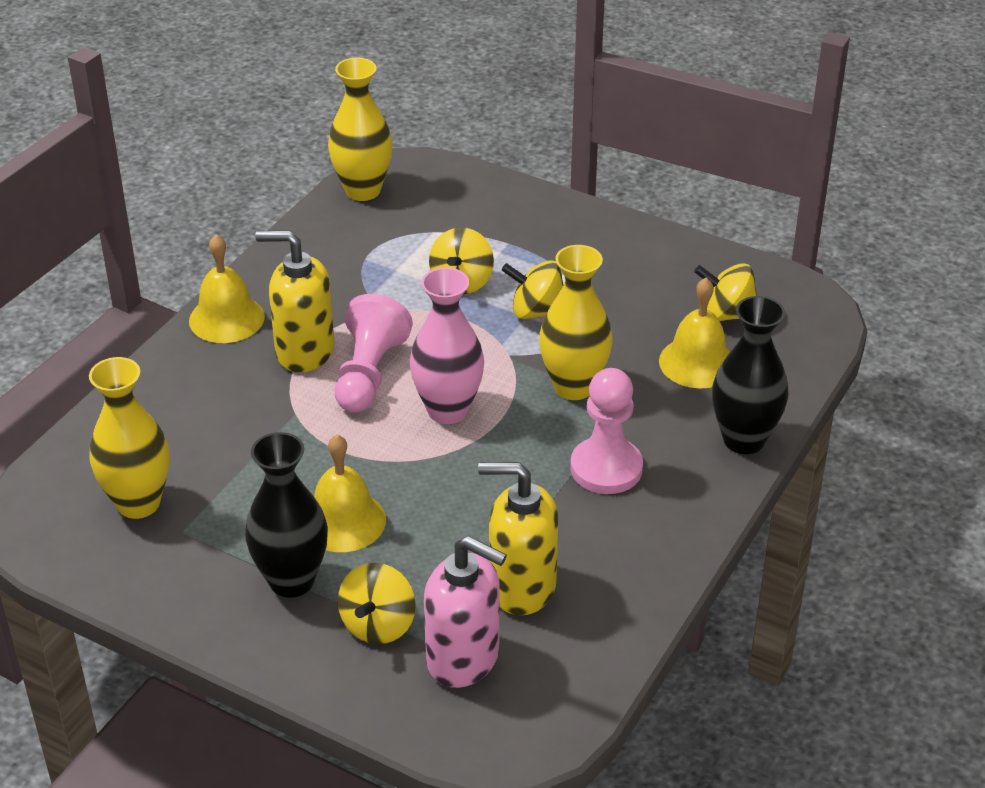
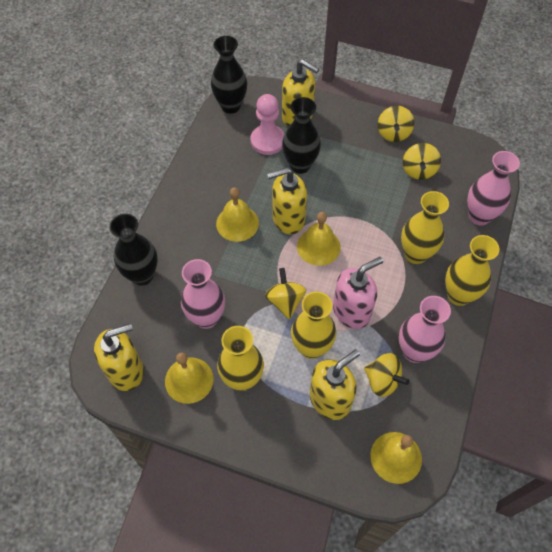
black vase: 2 -> 3
pink pawn: 2 -> 1
pink vase: 1 -> 3
yellow bell: 3 -> 4
yellow soap dispenser: 2 -> 4
yellow vase: 3 -> 4

